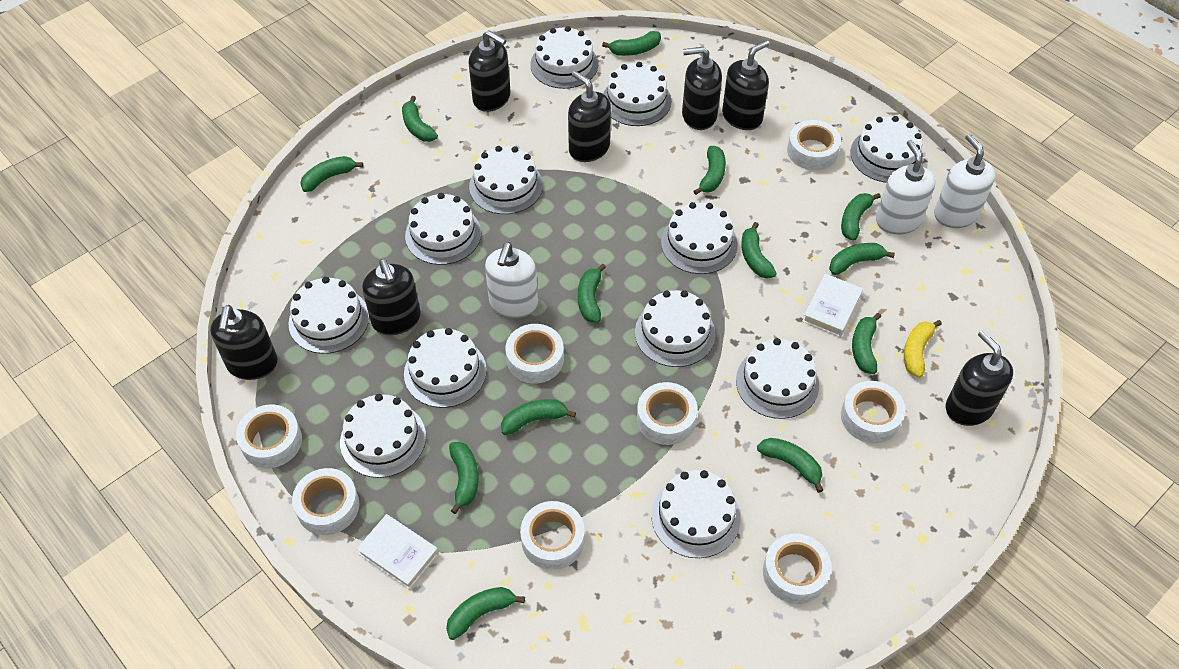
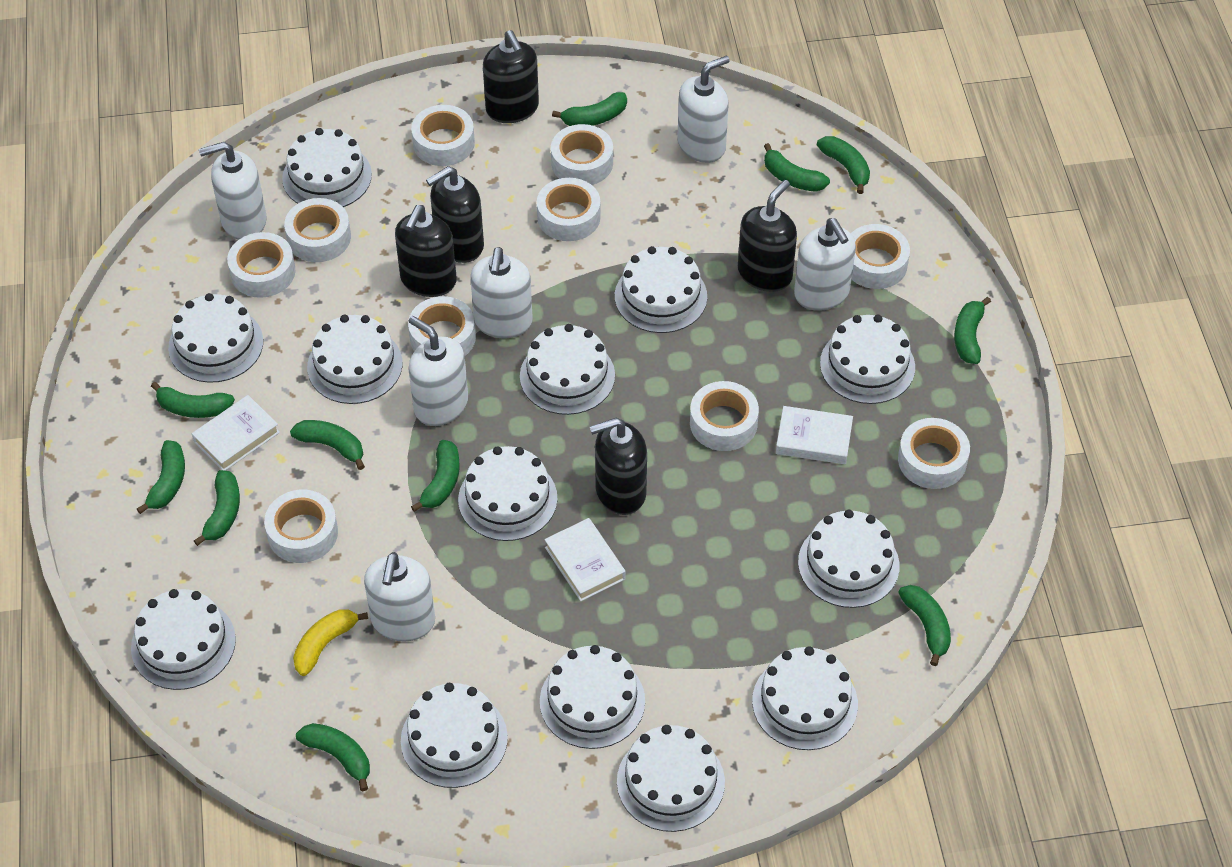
black soap dispenser: 7 -> 5
green banana: 13 -> 11
white book: 2 -> 3
white cake: 12 -> 13
white soap dispenser: 3 -> 6
white tape: 8 -> 10

